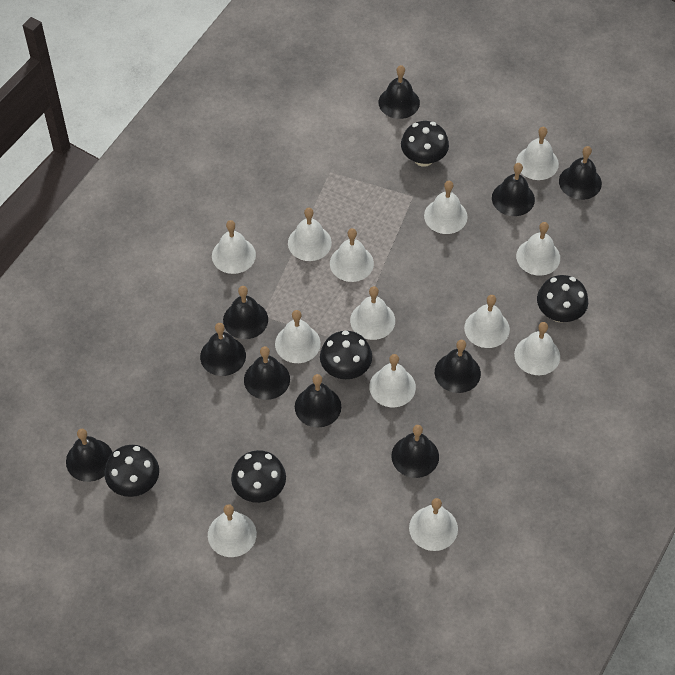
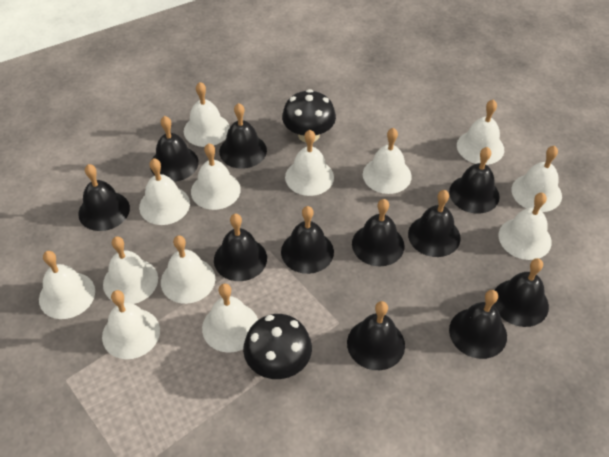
black bell: 10 -> 11
black mushroom: 5 -> 2

